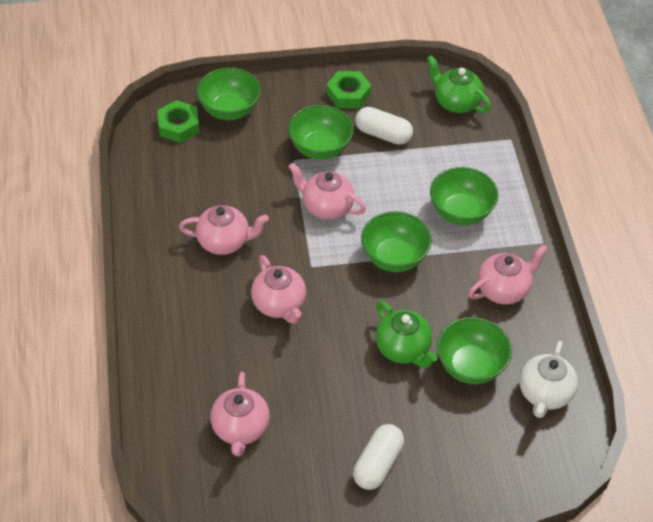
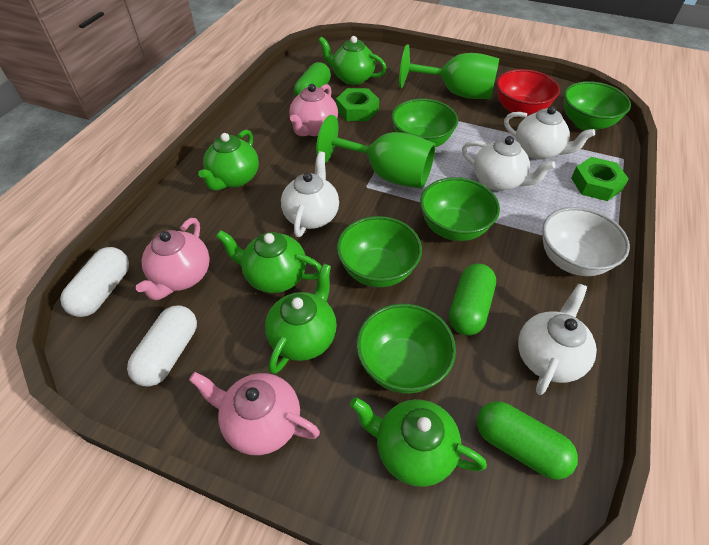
green capsule: 0 -> 3
green goblet: 0 -> 2
green teapot: 2 -> 5
pink teapot: 5 -> 3
red bowl: 0 -> 1
white bowl: 0 -> 1
white teapot: 1 -> 4

